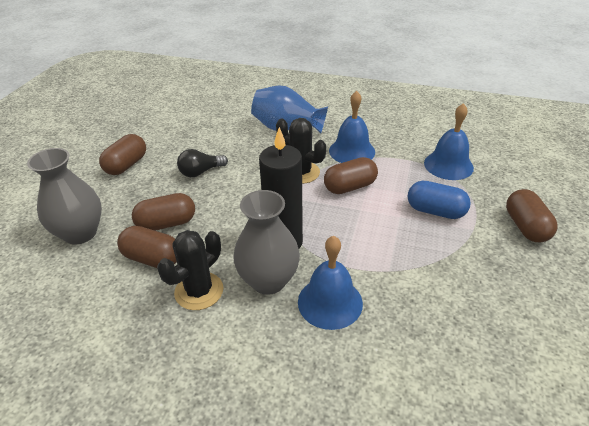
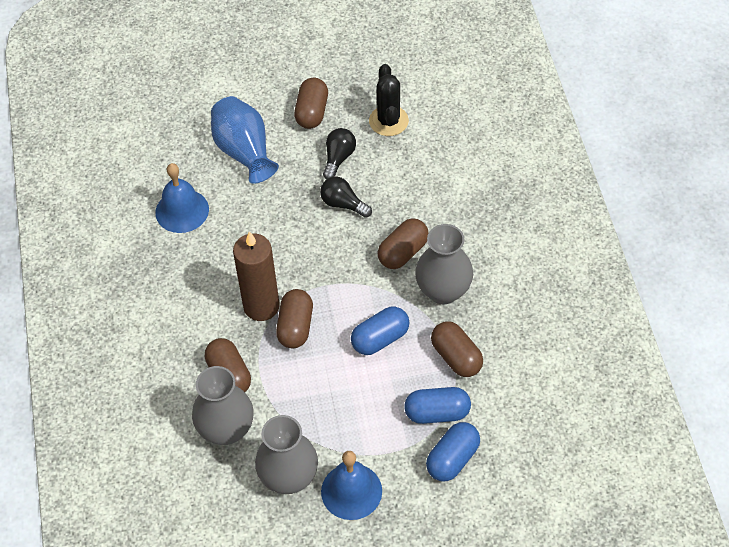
black cactus: 2 -> 1
black candle: 1 -> 0
black light bulb: 1 -> 2
blue bell: 3 -> 2
blue capsule: 1 -> 3
brown candle: 0 -> 1
grey vase: 2 -> 3

